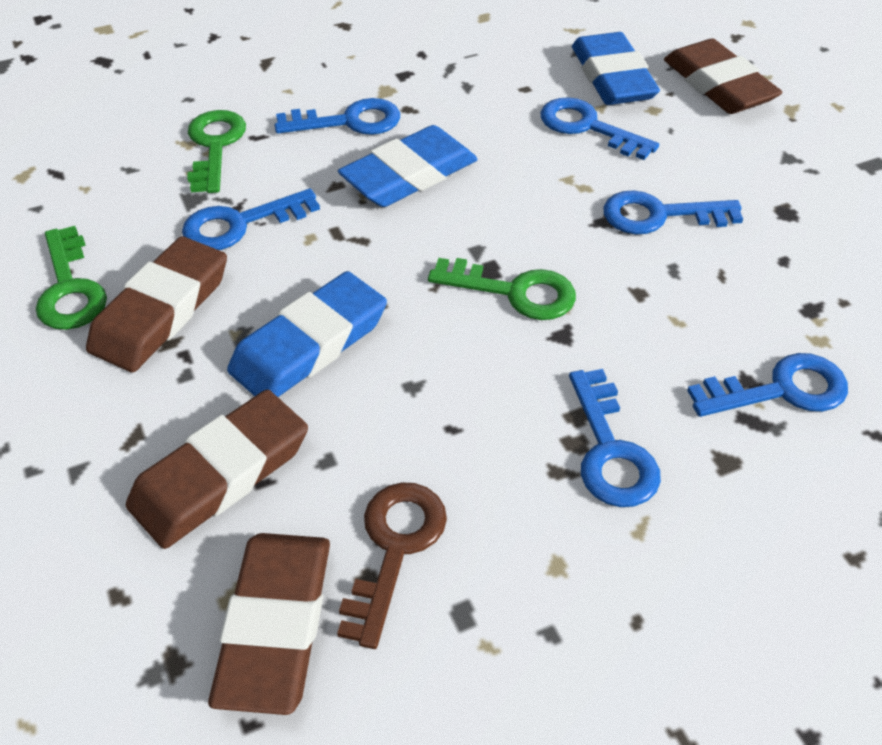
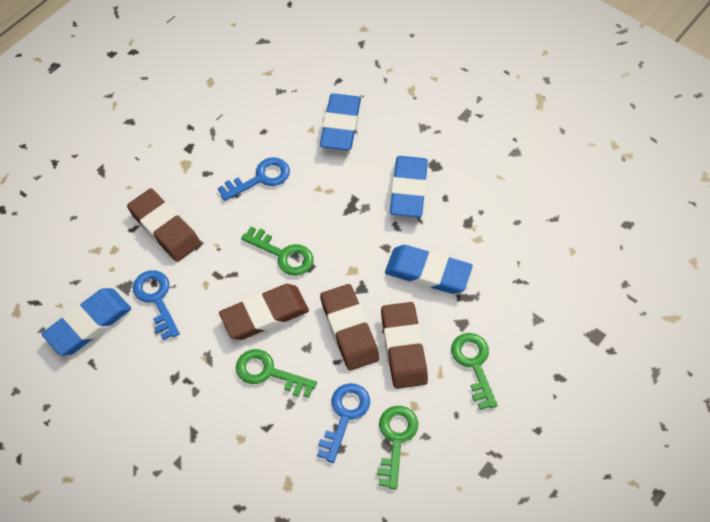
blue eraser: 3 -> 4
blue key: 6 -> 3
brown key: 1 -> 0
green key: 3 -> 4

